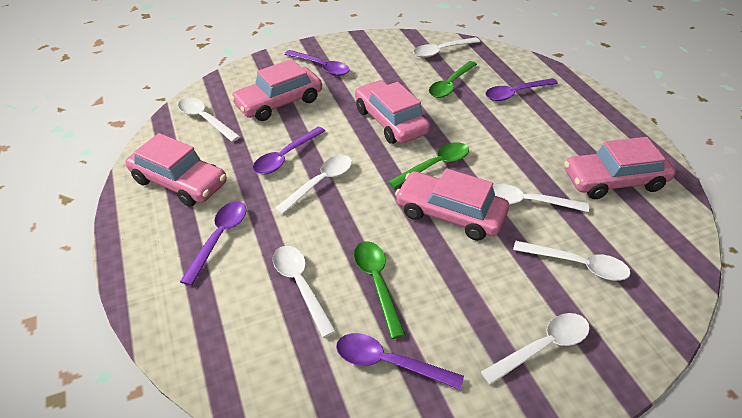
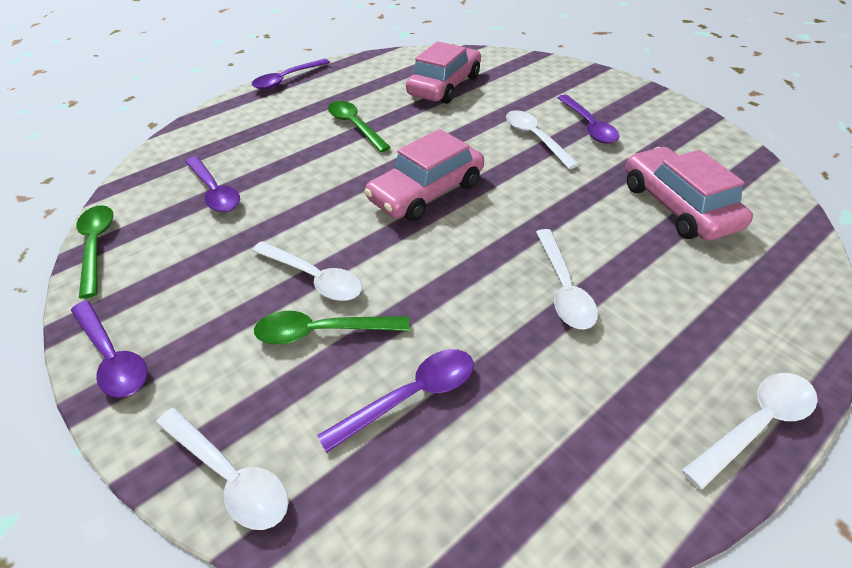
pink car: 5 -> 3
white spoon: 7 -> 5

